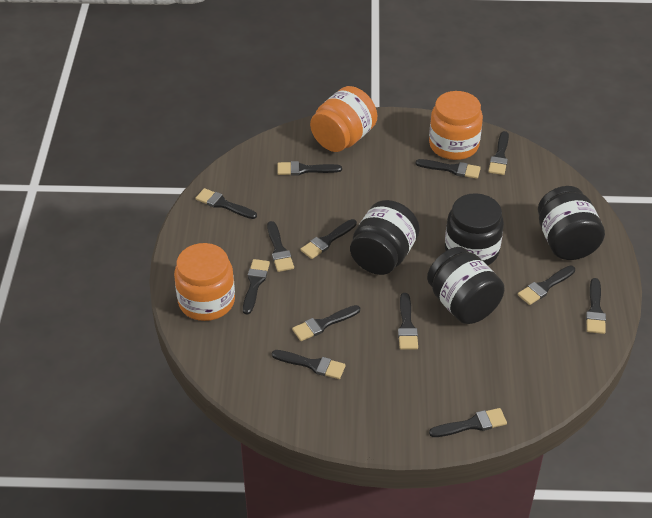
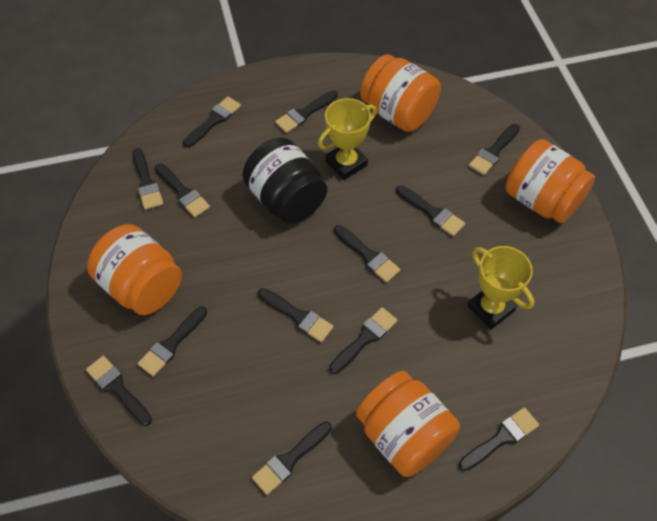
black jar: 4 -> 1
orange jar: 3 -> 4
yellow trophy: 0 -> 2

